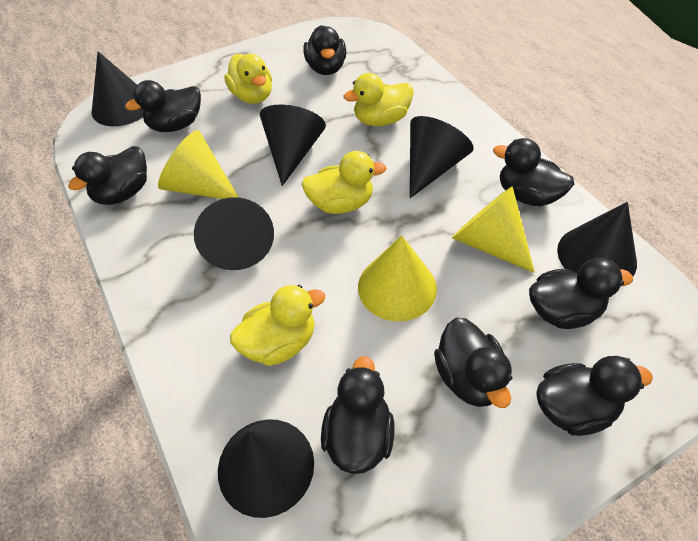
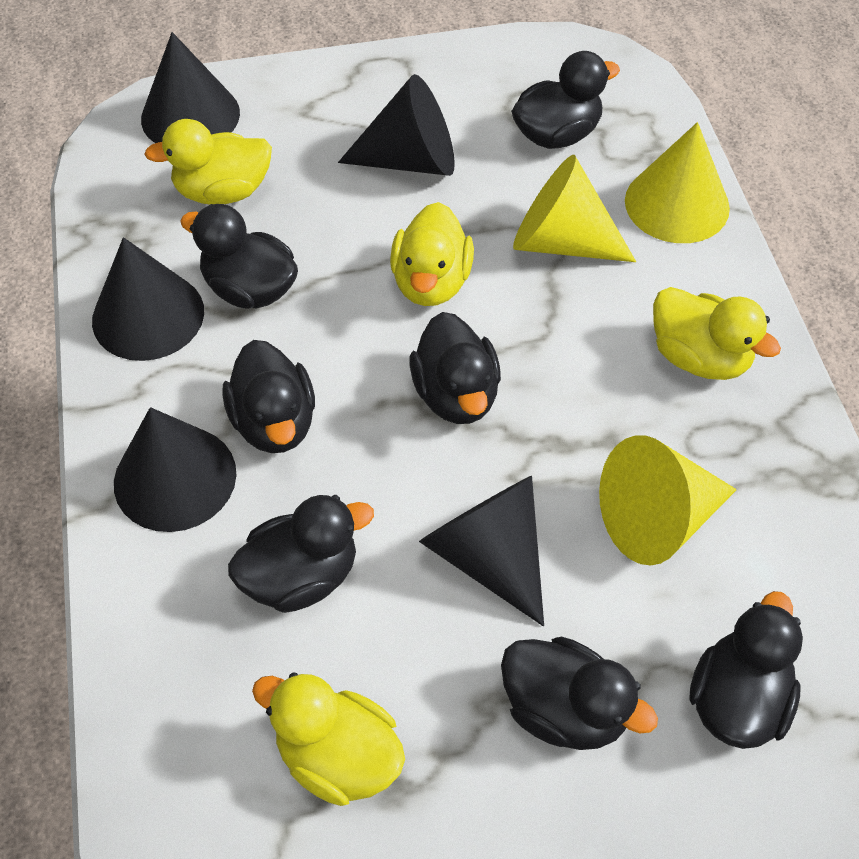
black cone: 6 -> 5
black duck: 8 -> 7

